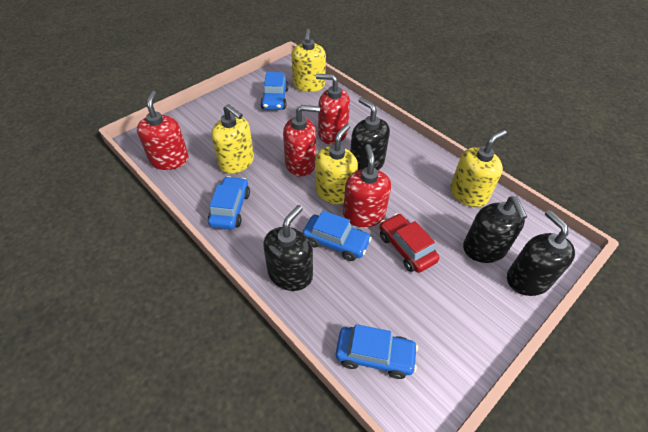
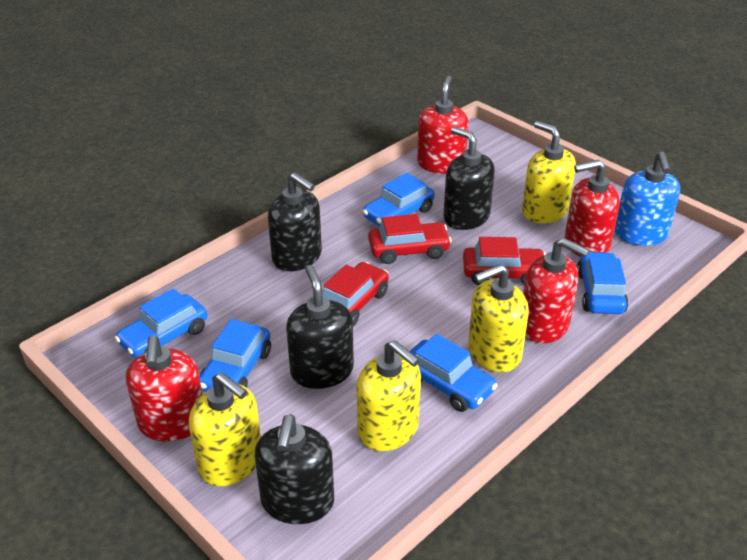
blue car: 4 -> 5
blue soap dispenser: 0 -> 1
red car: 1 -> 3

